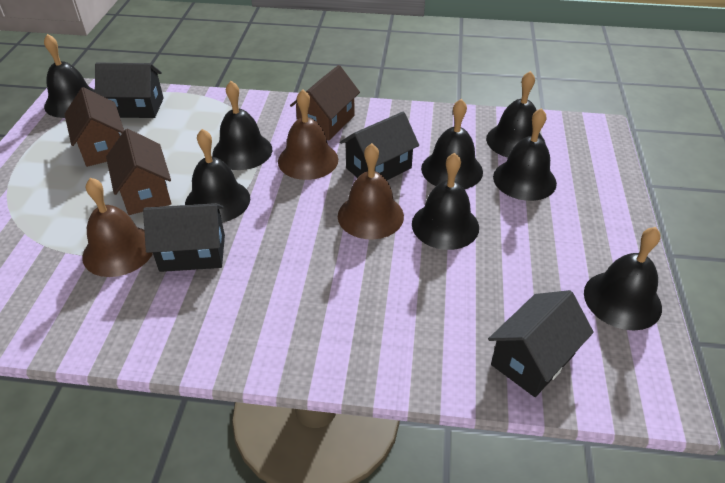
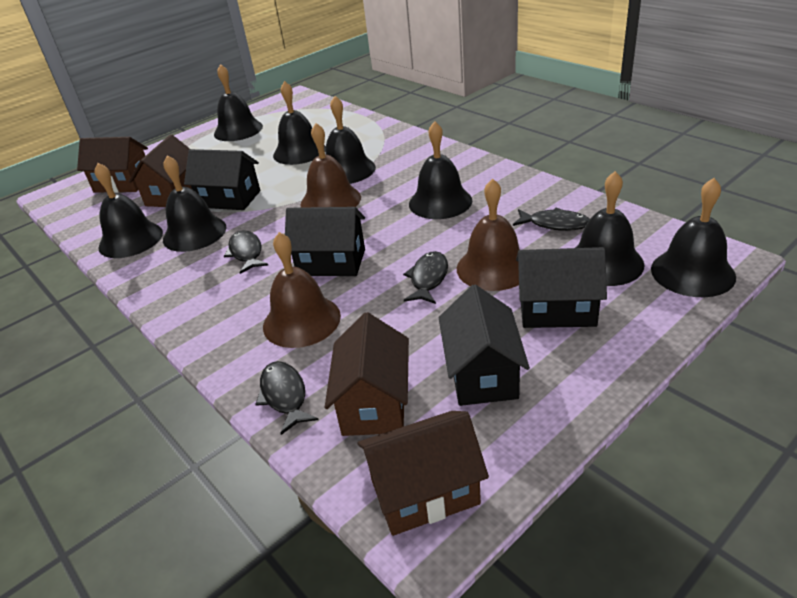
black fish: 0 -> 4
brown house: 3 -> 4

